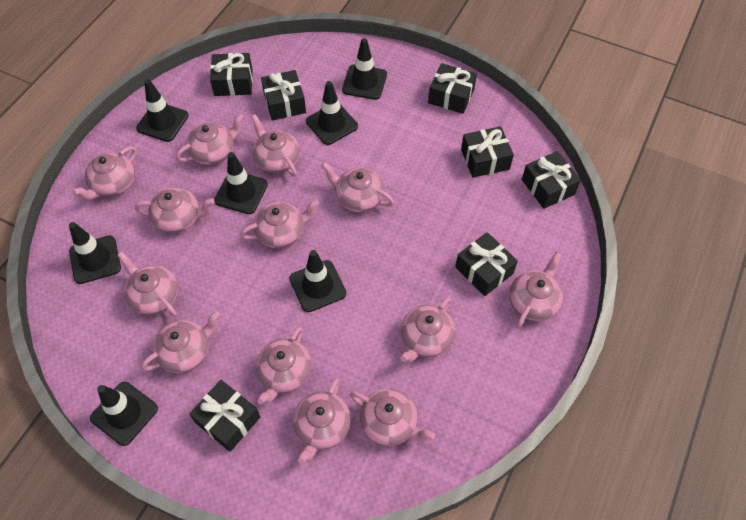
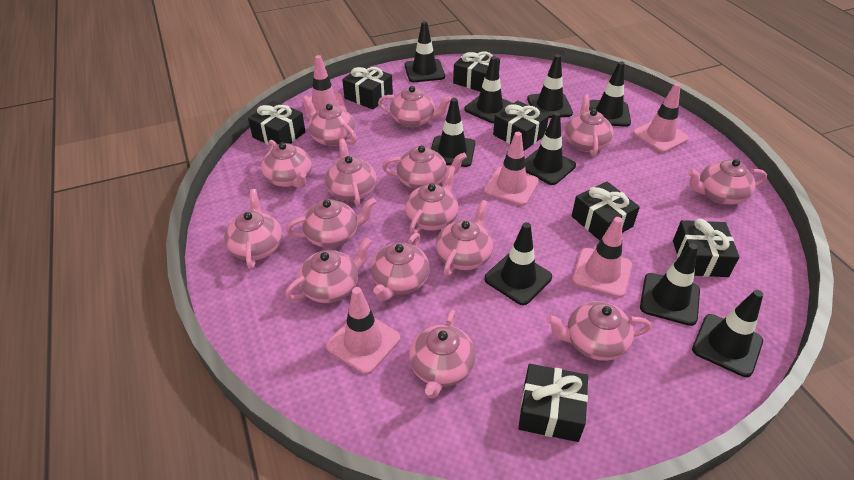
black traffic cone: 7 -> 9
pink teapot: 13 -> 15
pink traffic cone: 0 -> 5

